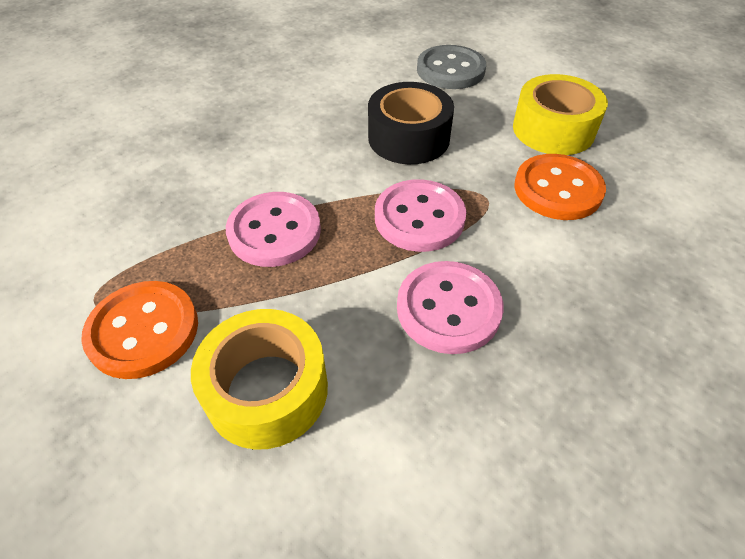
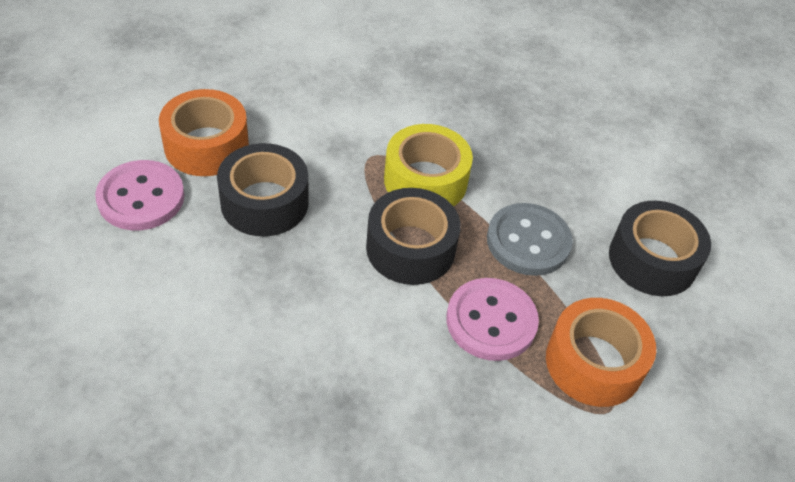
black tape: 1 -> 3
orange button: 2 -> 0
orange tape: 0 -> 2
pink button: 3 -> 2
yellow tape: 2 -> 1

